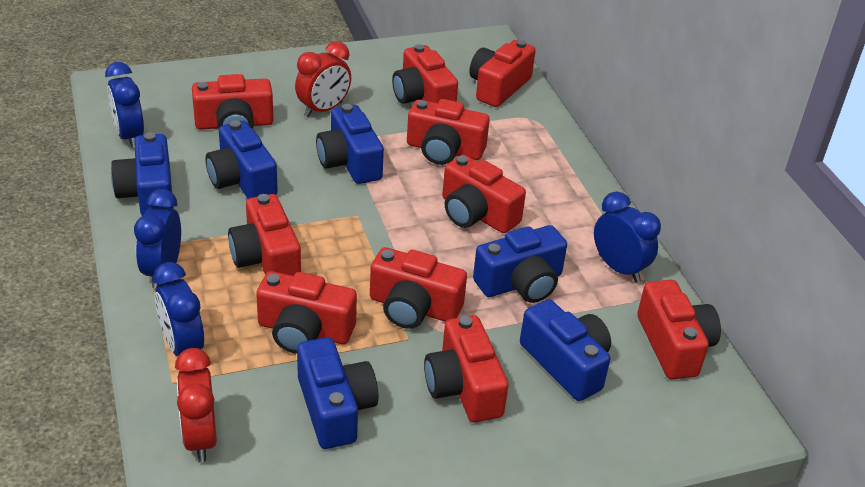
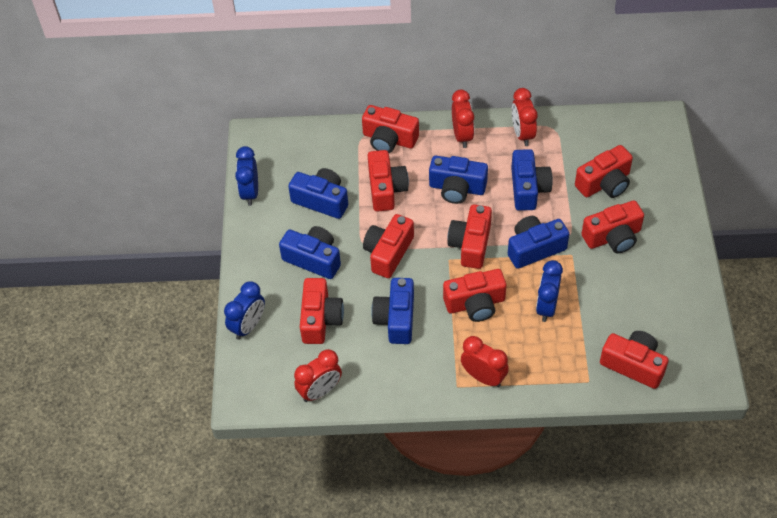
blue clock: 4 -> 3
red camera: 10 -> 9
red clock: 2 -> 4

